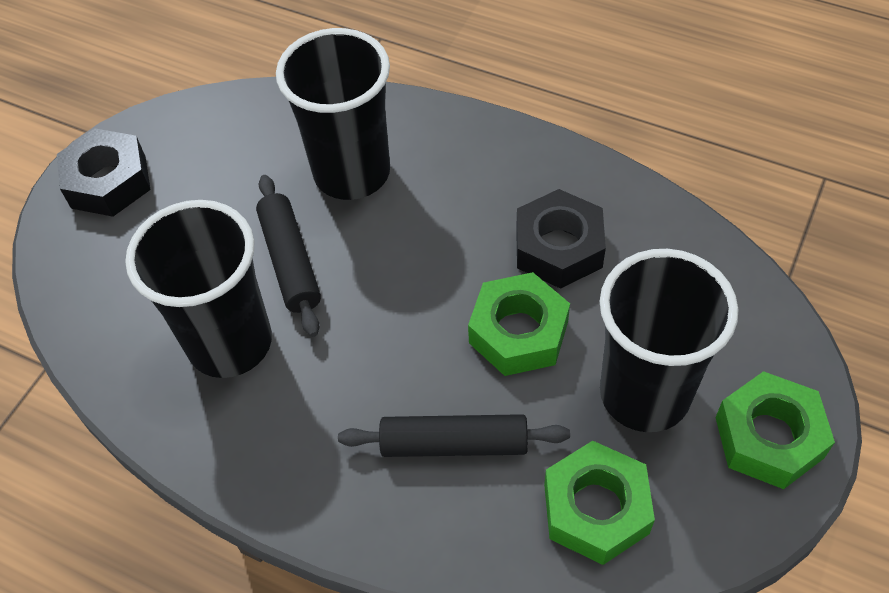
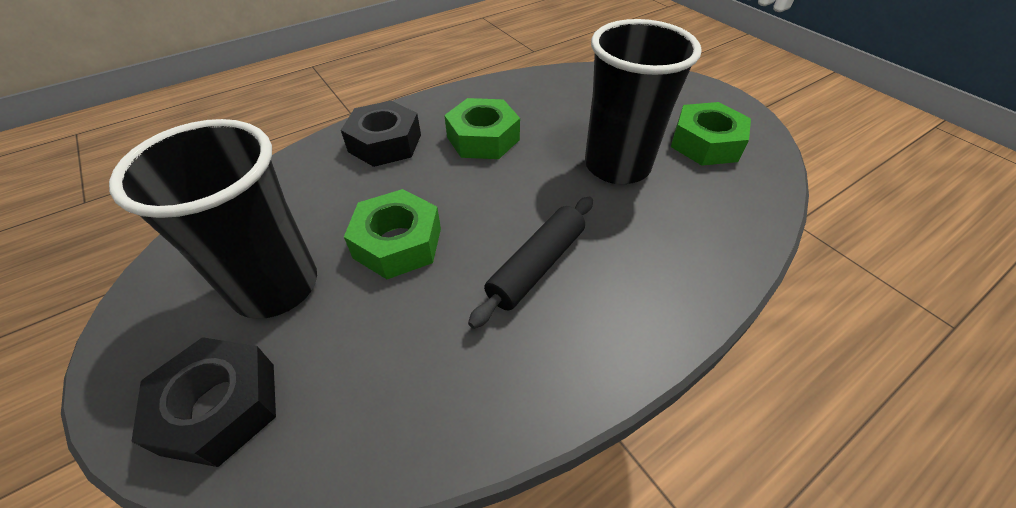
black cup: 3 -> 2
black rolling pin: 2 -> 1

